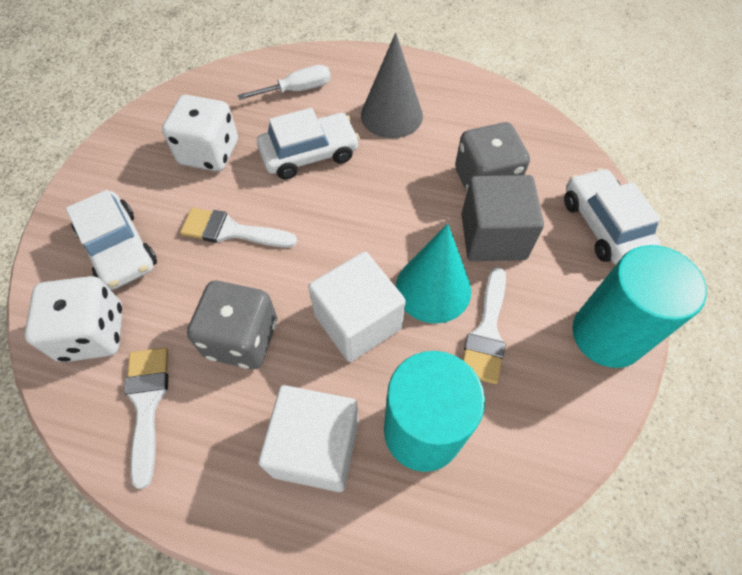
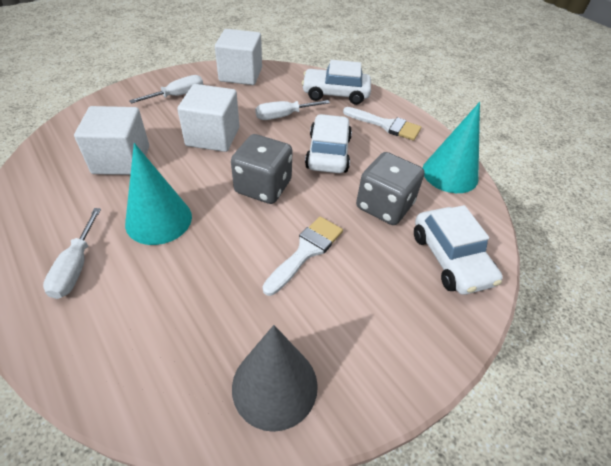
grey cube: 1 -> 0
turquoise cone: 1 -> 2
turquoise cylinder: 2 -> 0
white brush: 3 -> 2
white cube: 2 -> 3
white dice: 2 -> 0
white screwdriver: 1 -> 3

